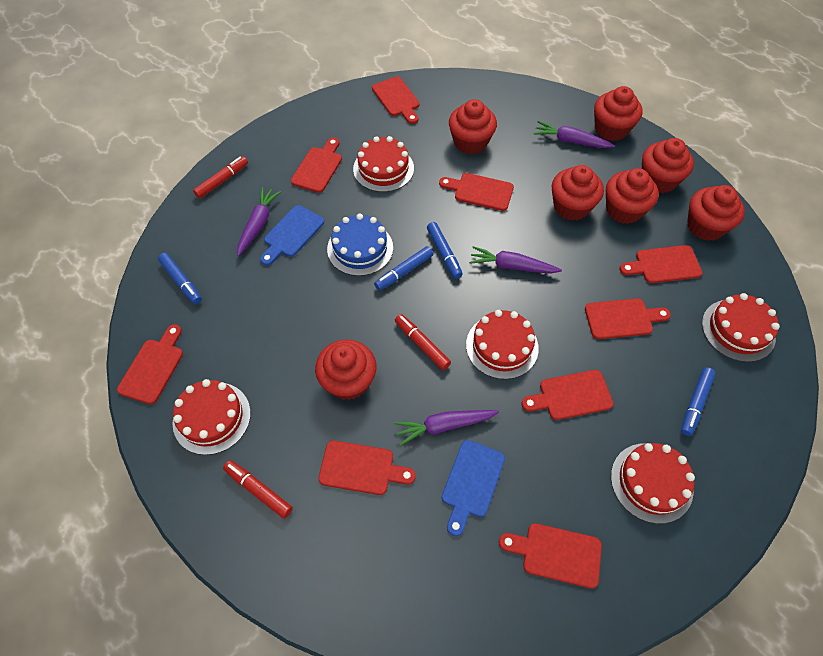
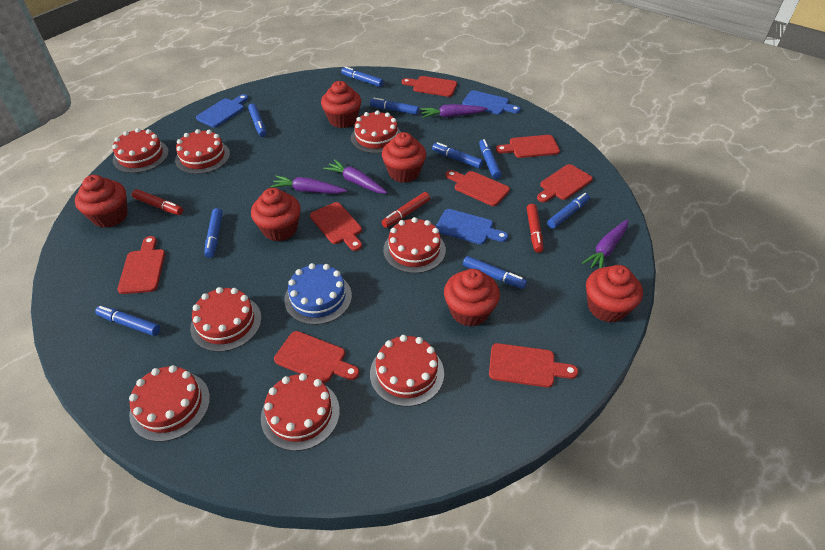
blue cutting board: 2 -> 3
blue marker: 4 -> 9
red cake: 5 -> 8
red cupcake: 7 -> 6
red cutting board: 9 -> 8

